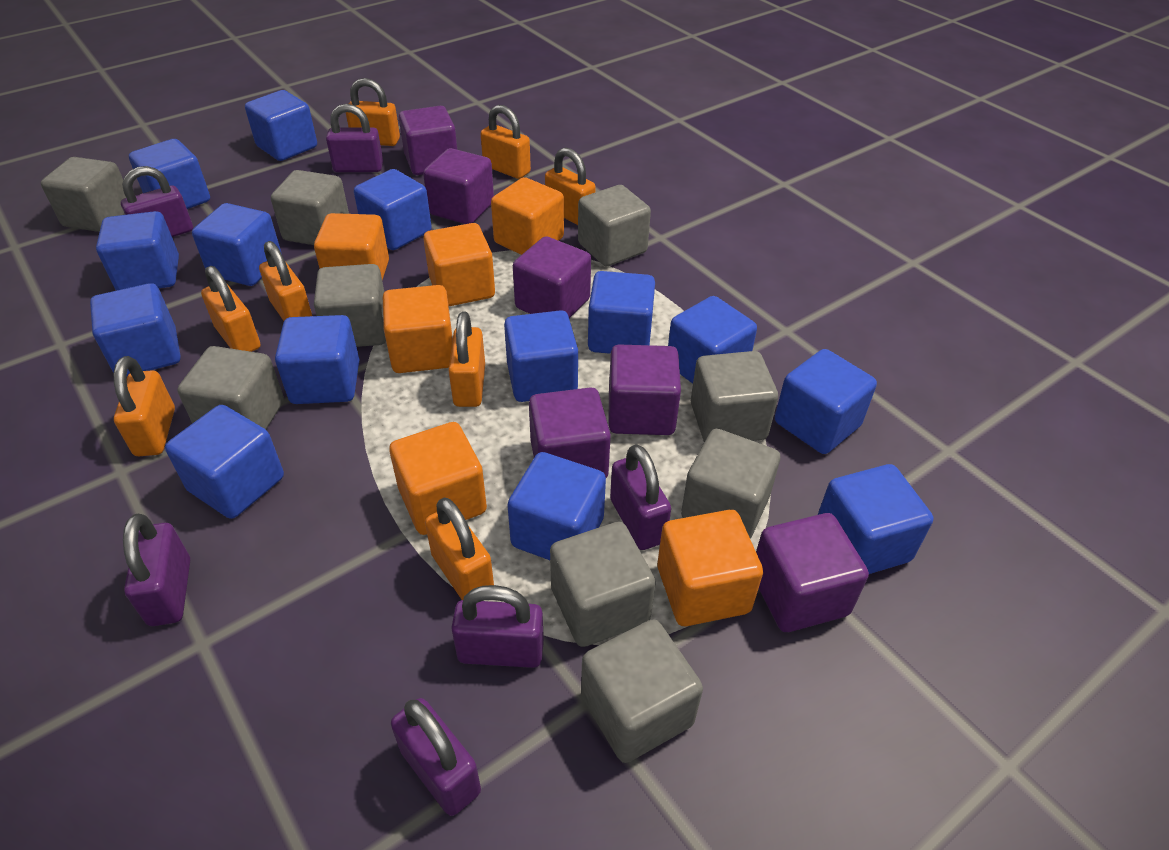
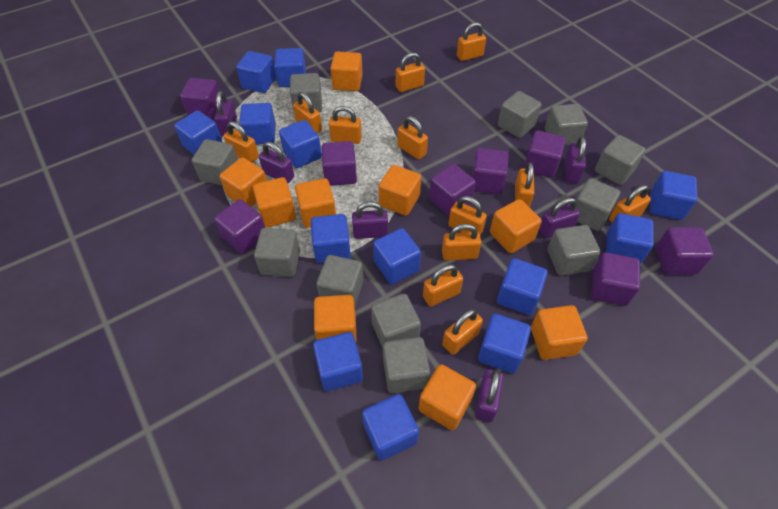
blue cube: 14 -> 13
grey cube: 9 -> 11
orange cube: 6 -> 9
orange padlock: 8 -> 12
purple cube: 6 -> 8

